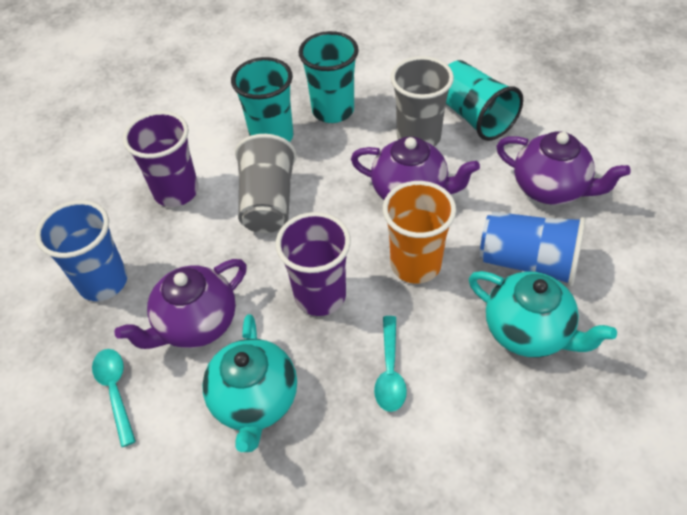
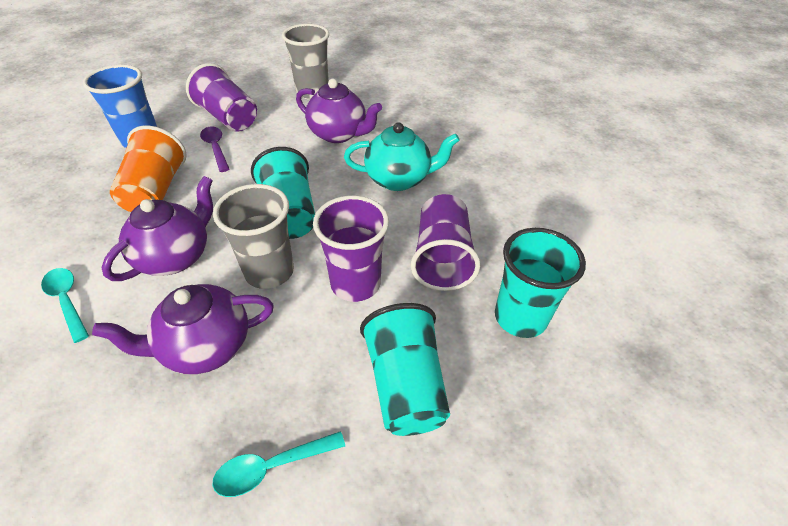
blue cup: 2 -> 1
purple cup: 2 -> 3
purple spoon: 0 -> 1
turquoise teapot: 2 -> 1

